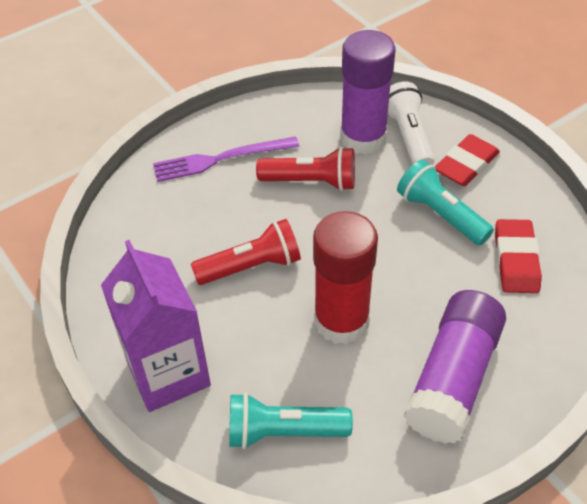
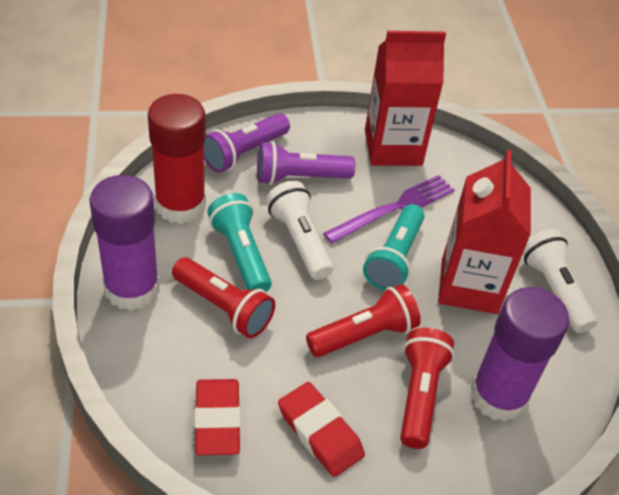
purple carton: 1 -> 0
purple flashlight: 0 -> 2
red carton: 0 -> 2
red flashlight: 2 -> 3
white flashlight: 1 -> 2

